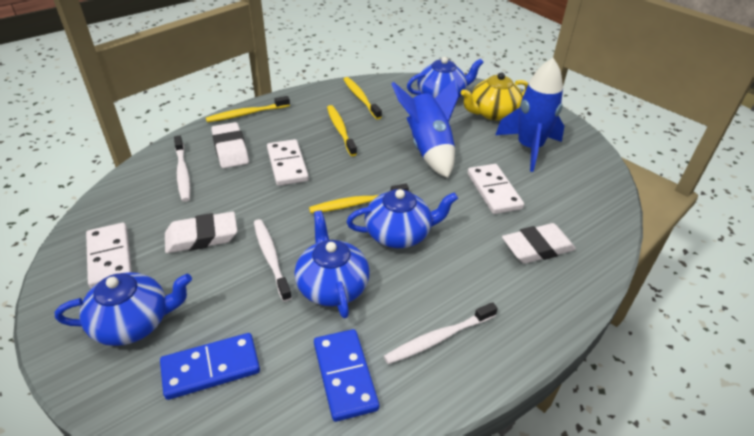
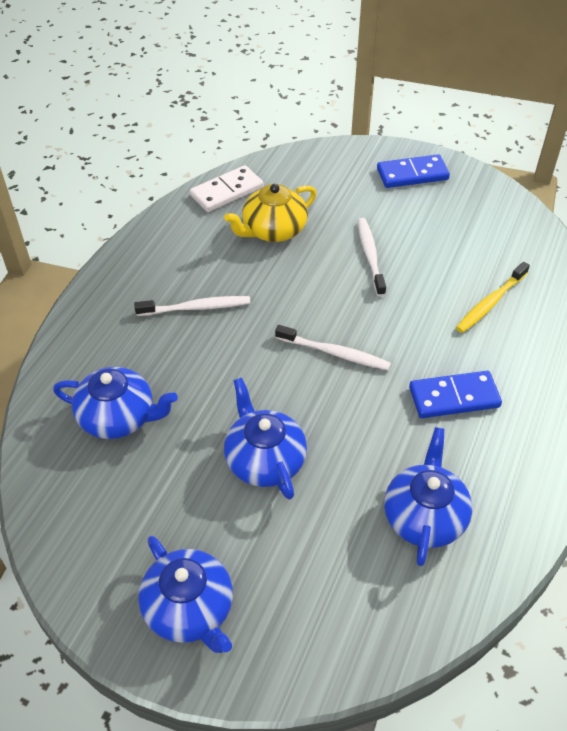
blue rocket: 2 -> 0
white domino: 3 -> 1
white eraser: 3 -> 0
yellow toothbrush: 4 -> 1

